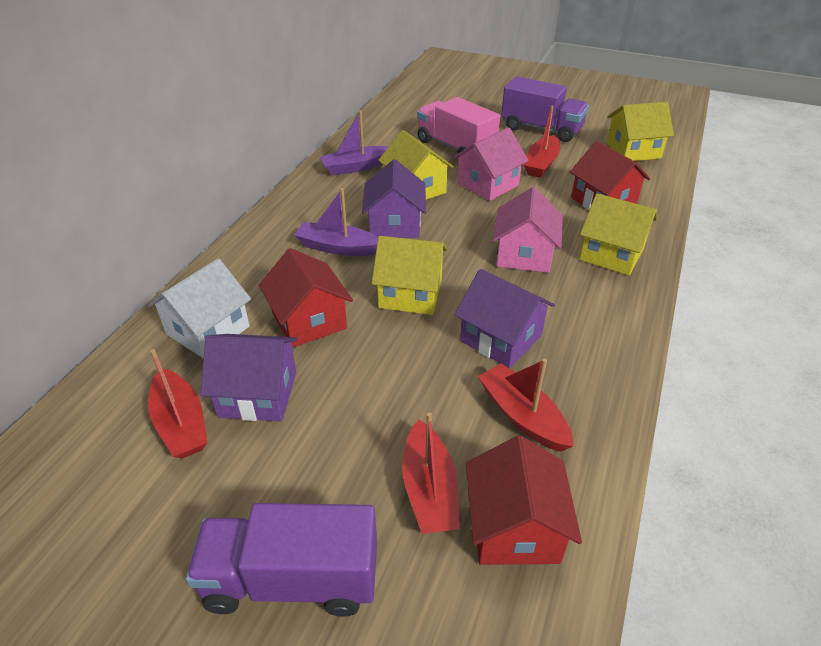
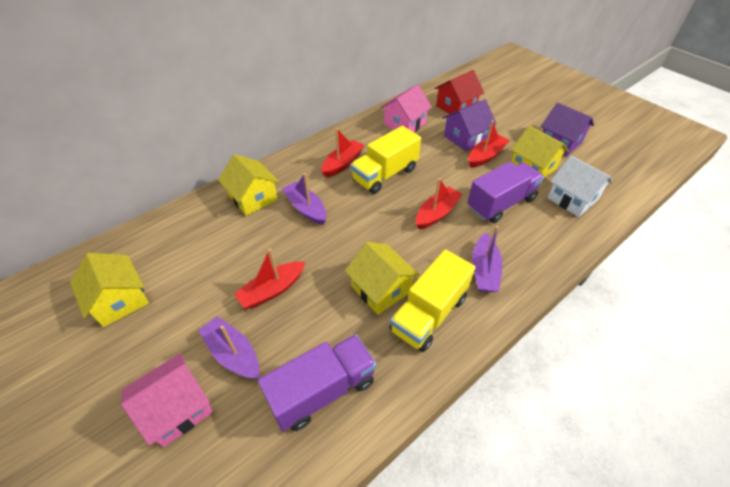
pink truck: 1 -> 0
purple boat: 2 -> 3
purple house: 3 -> 2
red house: 3 -> 1
yellow truck: 0 -> 2

